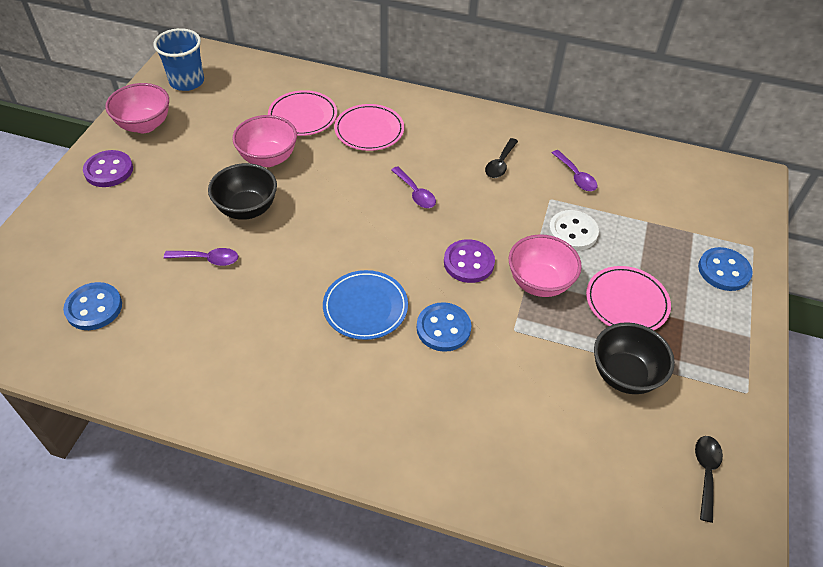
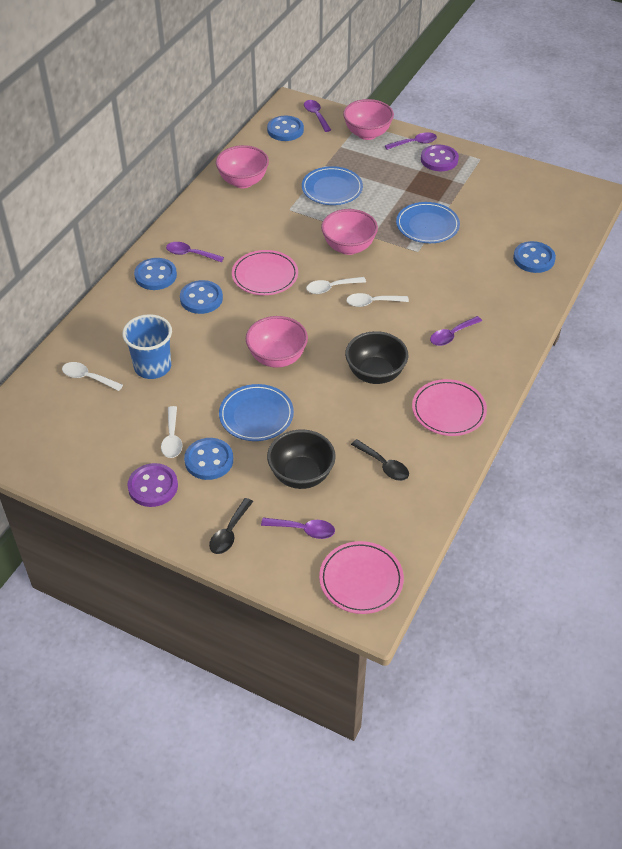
blue button: 3 -> 5
blue plate: 1 -> 3
pink bowl: 3 -> 4
purple spoon: 3 -> 5
white button: 1 -> 0
white spoon: 0 -> 4

